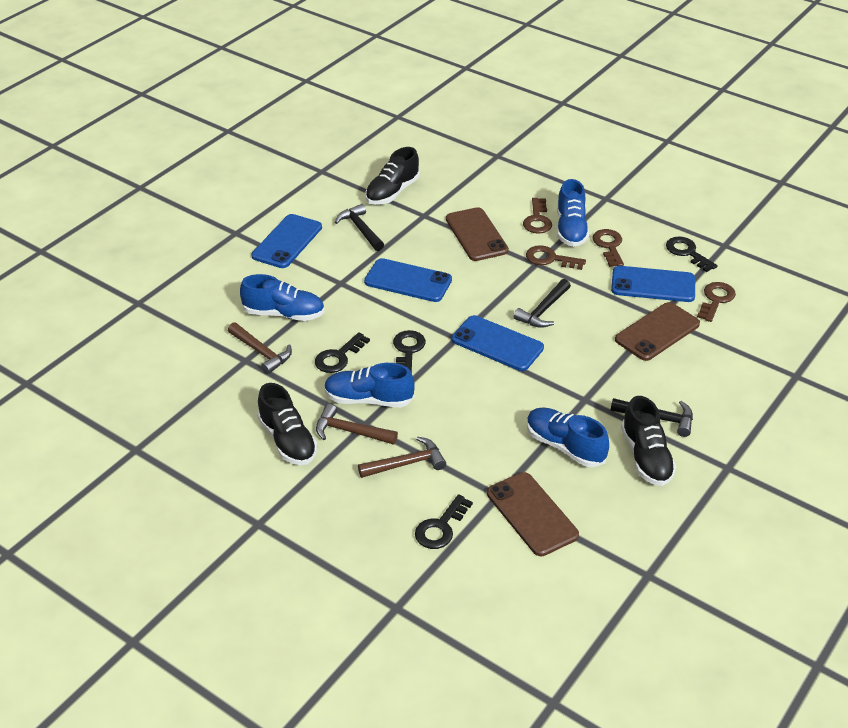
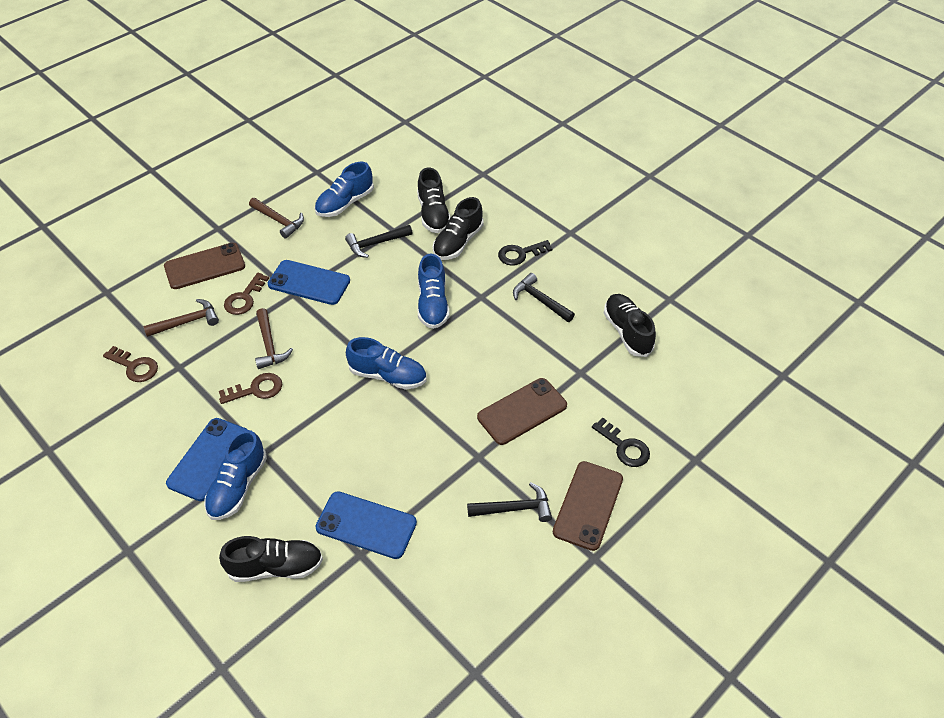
black key: 4 -> 2
black shoe: 3 -> 4
blue phone: 4 -> 3
brown key: 4 -> 3

